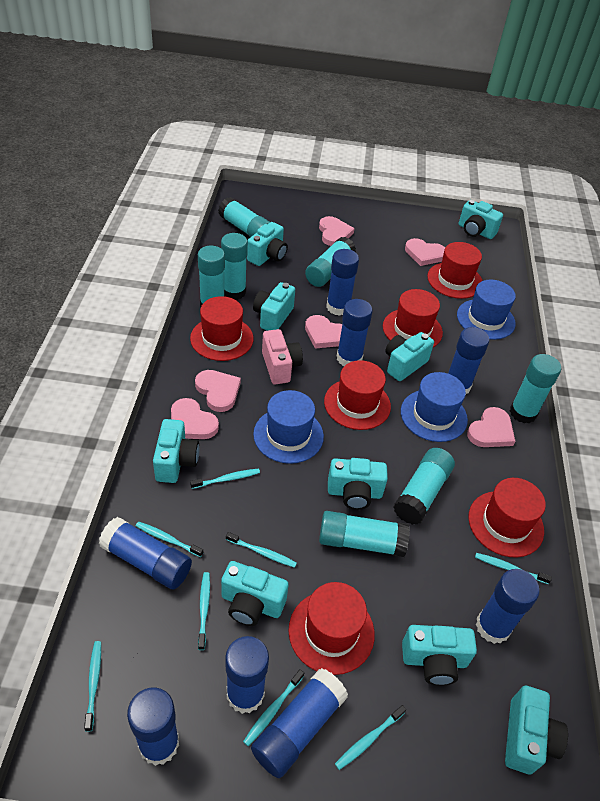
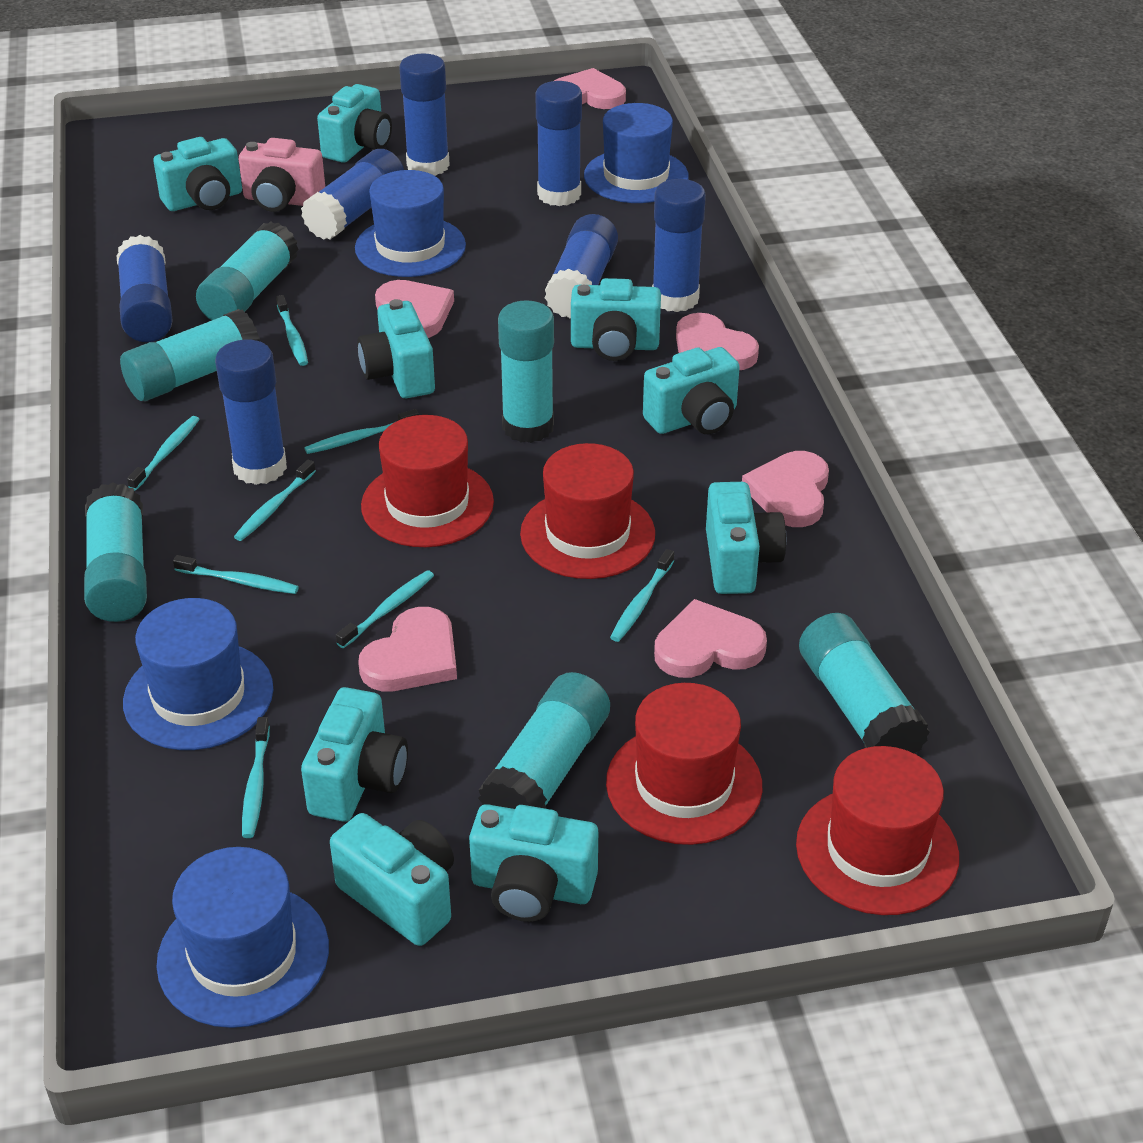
blue glue stick: 8 -> 7
blue hat: 3 -> 4
red hat: 6 -> 4
turquoise glue stick: 7 -> 6

